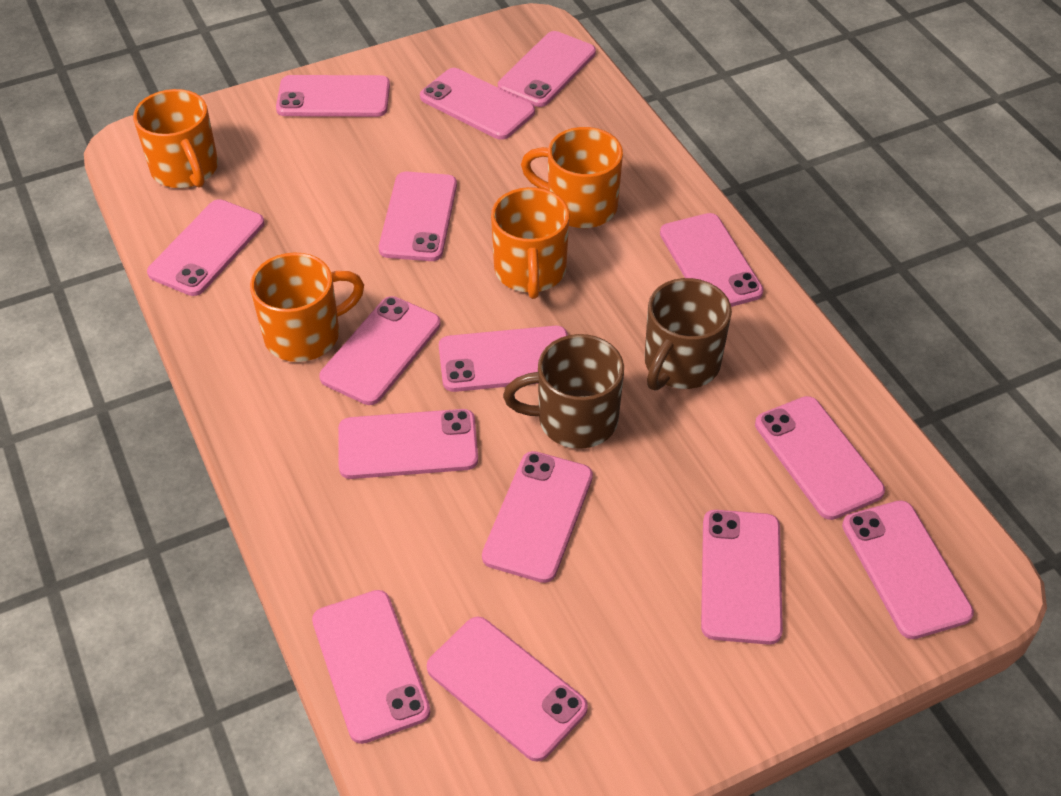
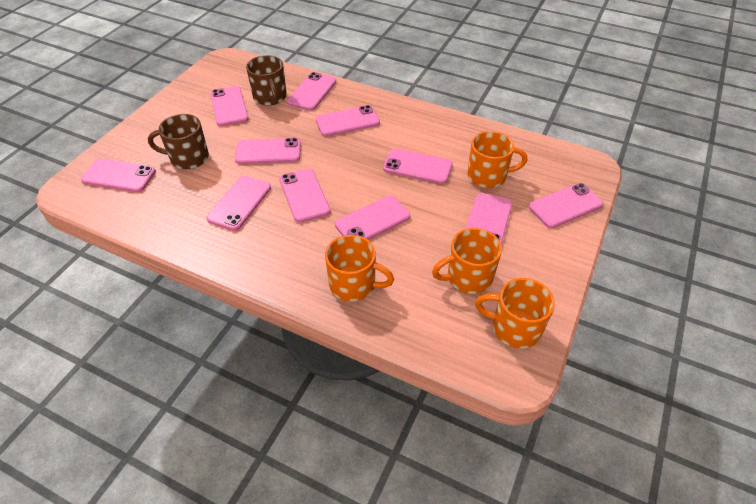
pink phone: 15 -> 11

